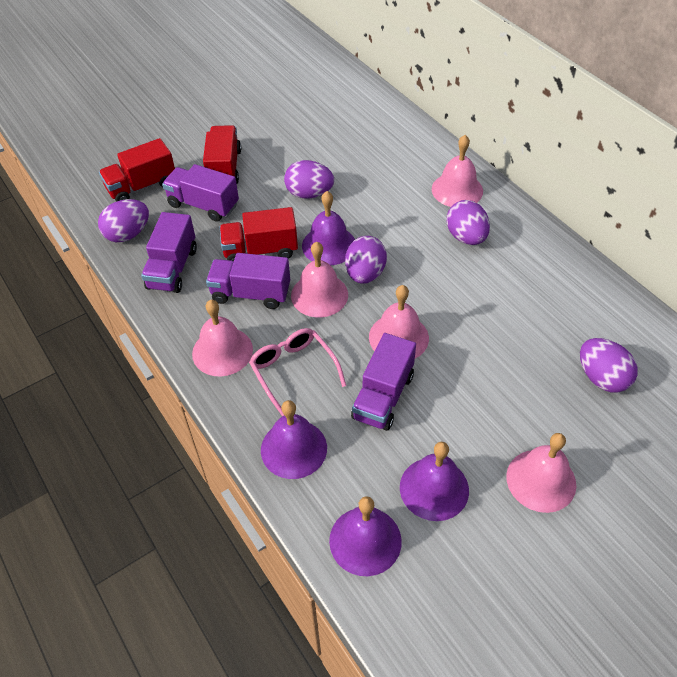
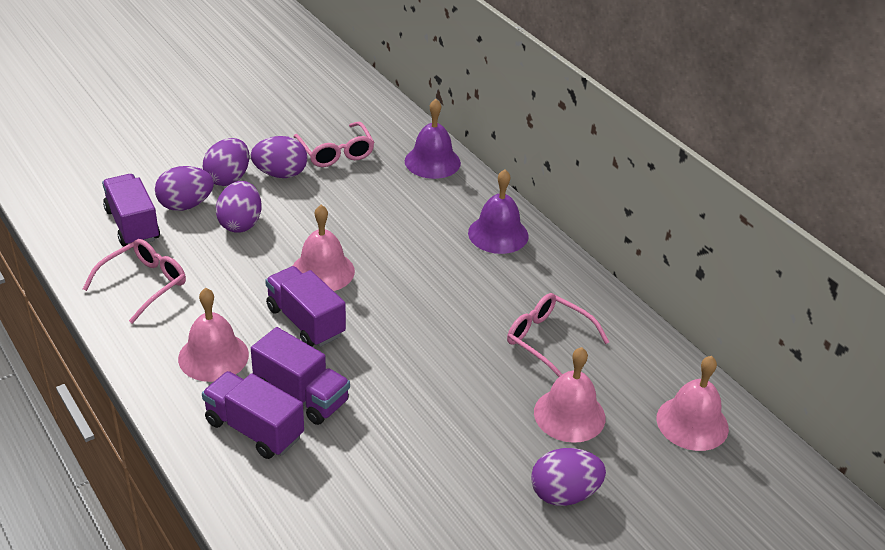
pink bell: 5 -> 4
pink glasses: 1 -> 3
purple bell: 4 -> 2
red truck: 3 -> 0

